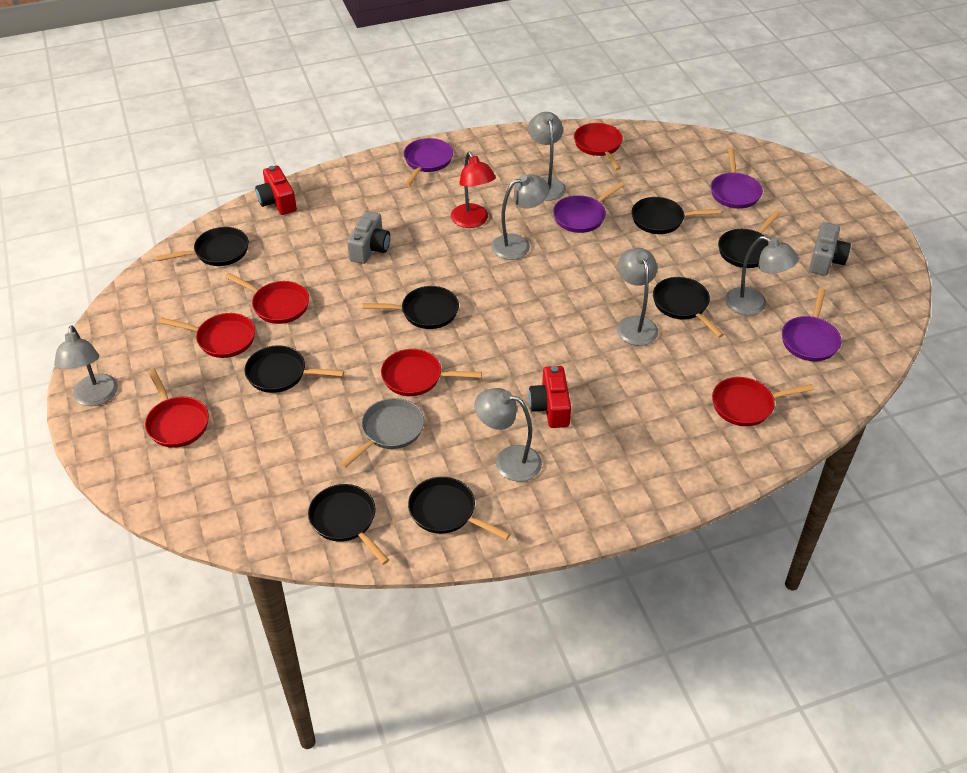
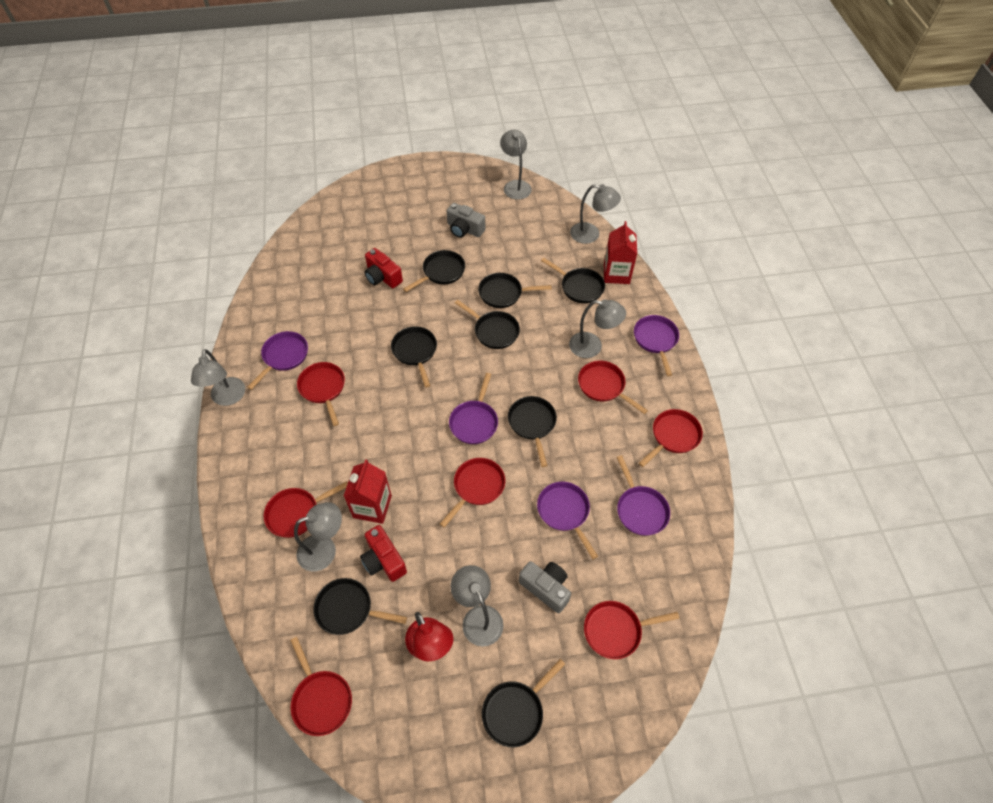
grey pan: 1 -> 0
purple pan: 4 -> 5
red carton: 0 -> 2
red pan: 6 -> 7

